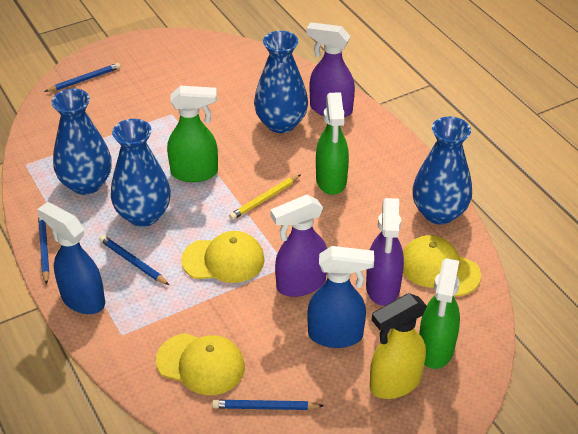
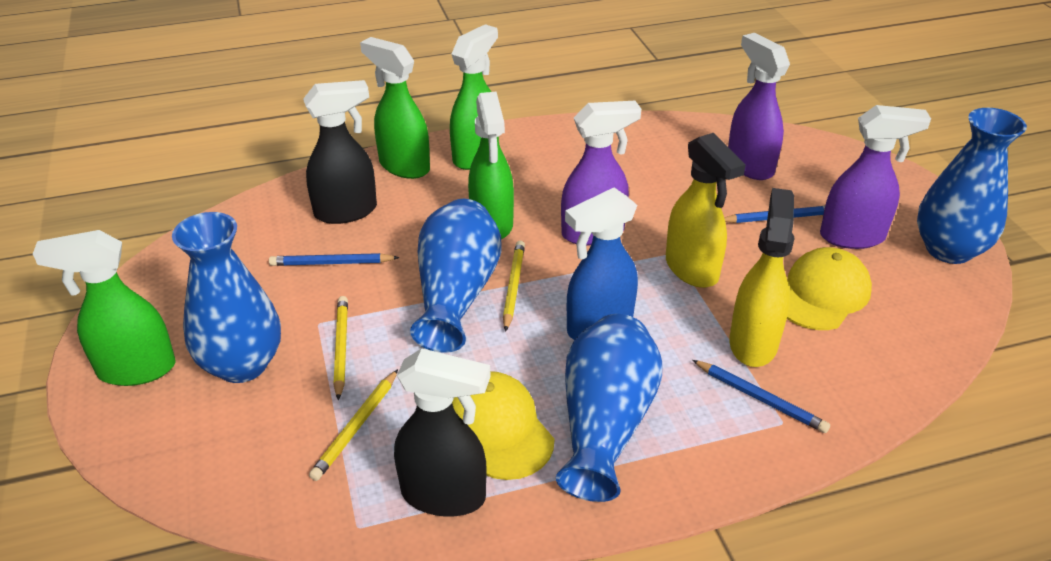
black spray bottle: 0 -> 2
blue pencil: 4 -> 3
blue spray bottle: 2 -> 1
green spray bottle: 3 -> 4
yellow cap: 3 -> 2
yellow pencil: 1 -> 3
yellow spray bottle: 1 -> 2

